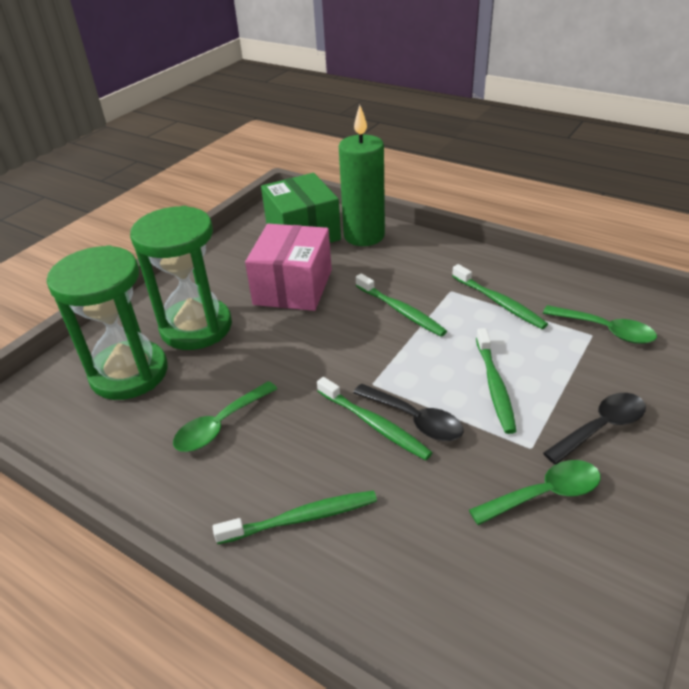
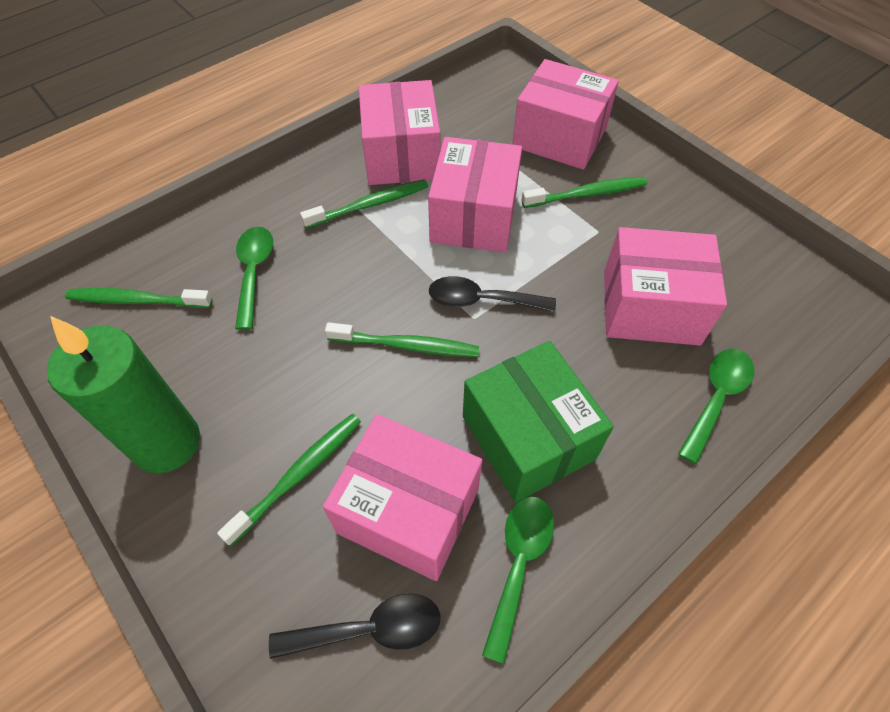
green hourglass: 2 -> 0
pink box: 1 -> 5

